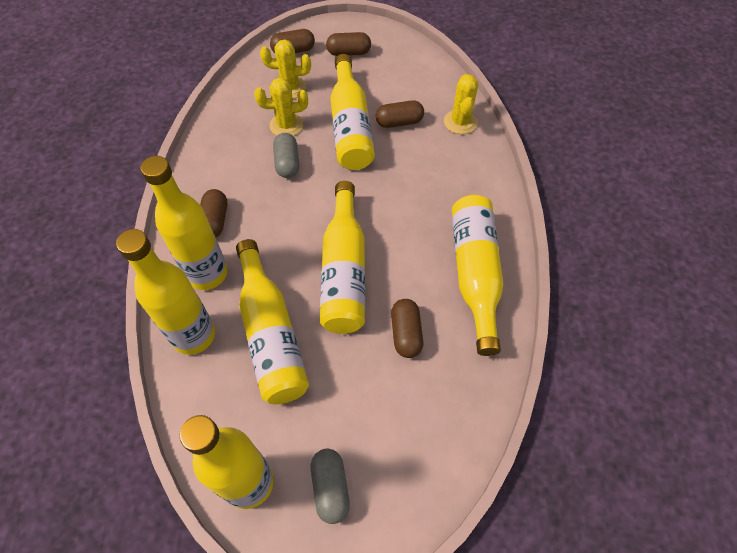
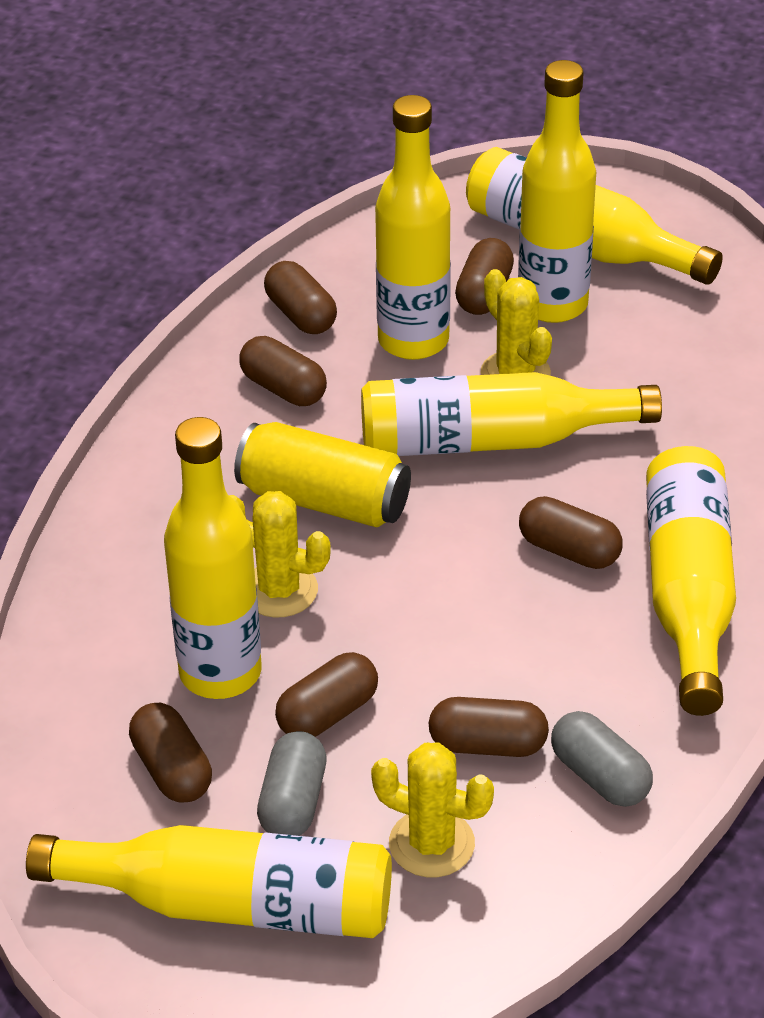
brown capsule: 5 -> 7
yellow can: 0 -> 1

